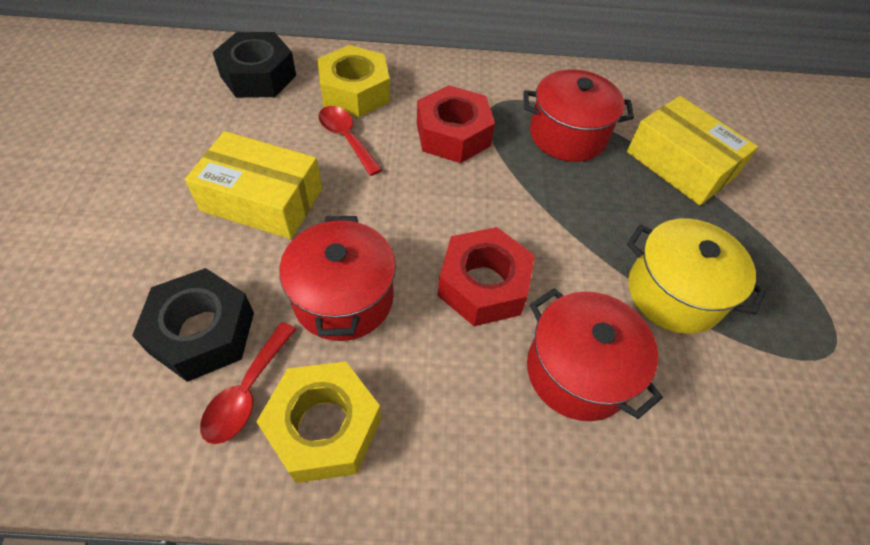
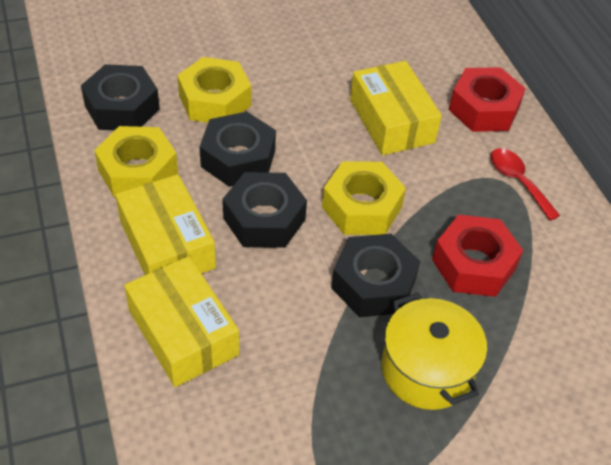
black nut: 2 -> 4
red pot: 3 -> 0
red spoon: 2 -> 1
yellow box: 2 -> 3
yellow nut: 2 -> 3

